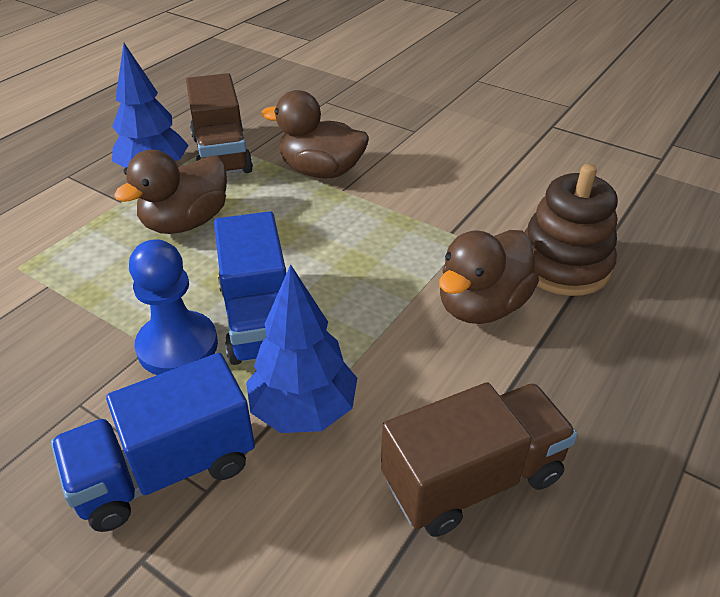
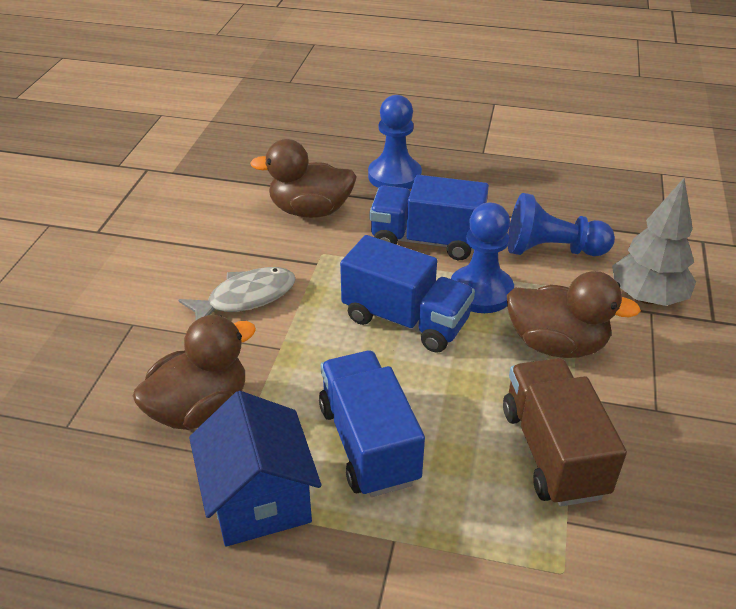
blue house: 0 -> 1
blue pawn: 1 -> 3
blue tree: 2 -> 0
blue truck: 2 -> 3
brown stacking toy: 1 -> 0
brown truck: 2 -> 1
grey fish: 0 -> 1
grey tree: 0 -> 1

